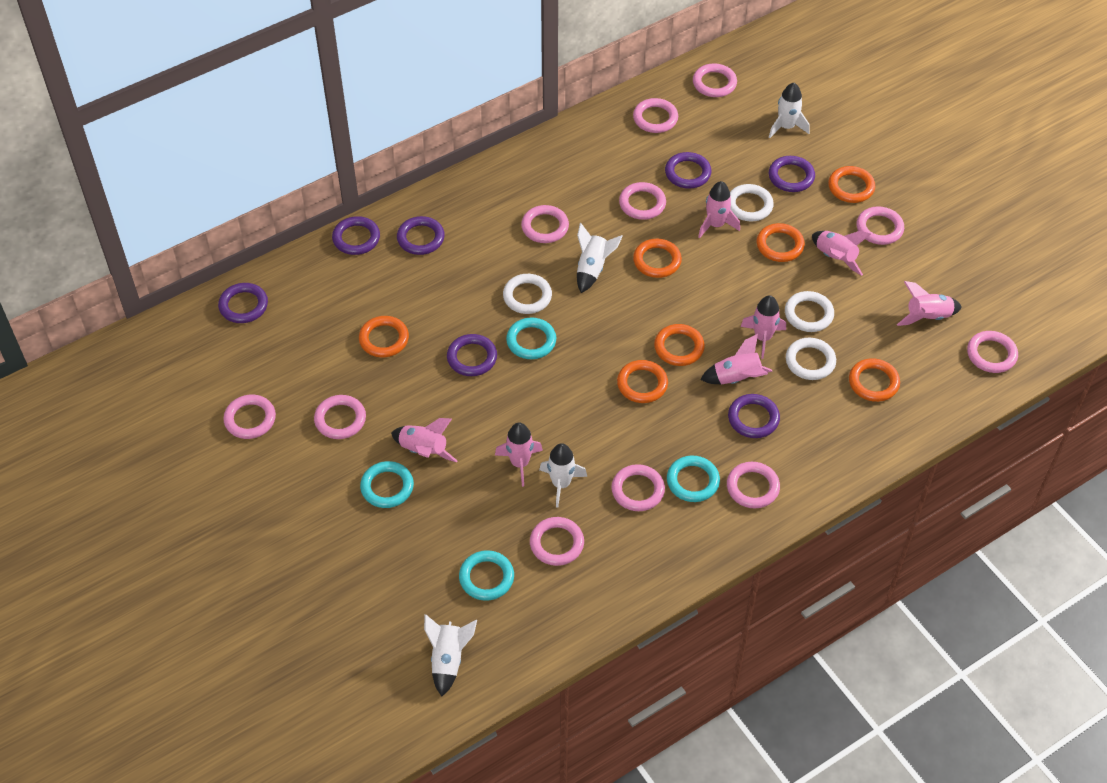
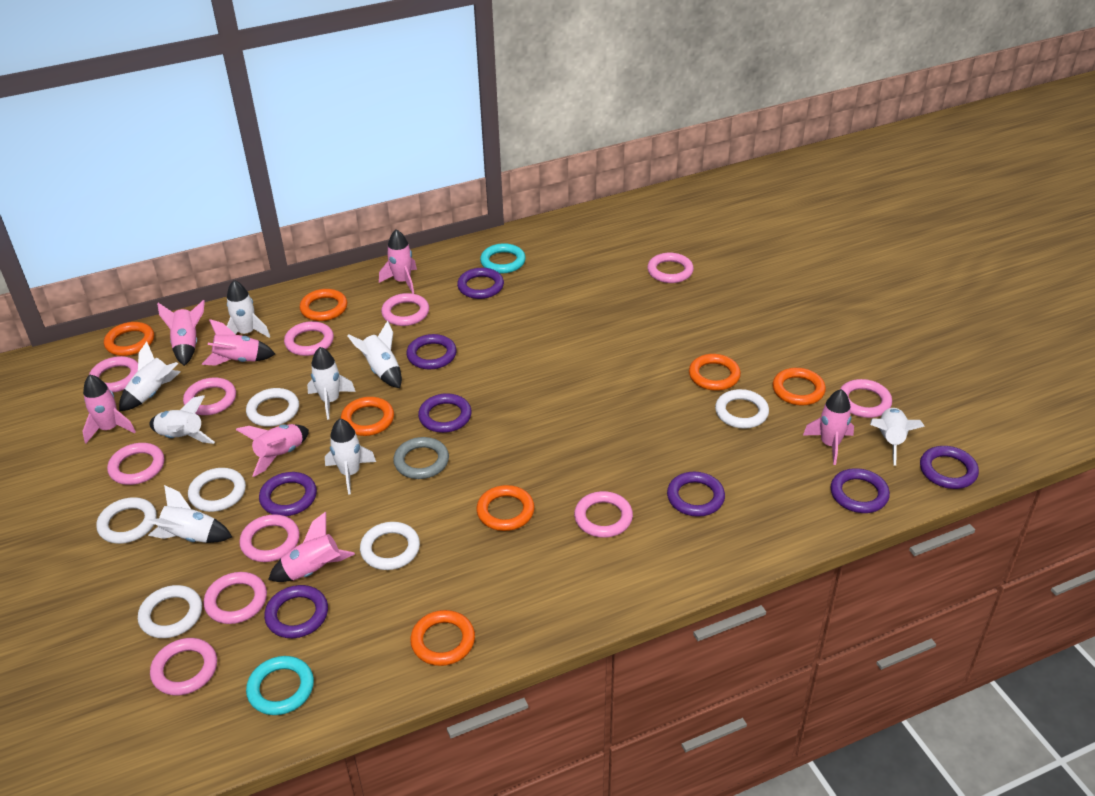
grey ring: 0 -> 1
purple ring: 7 -> 8
turquoise ring: 4 -> 2
white ring: 4 -> 6
white rocket: 4 -> 8

